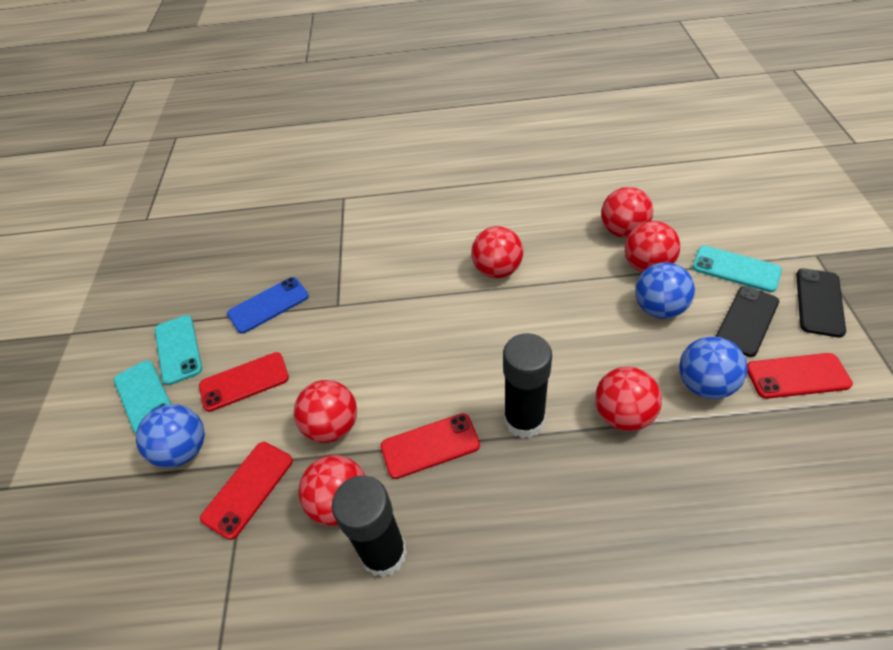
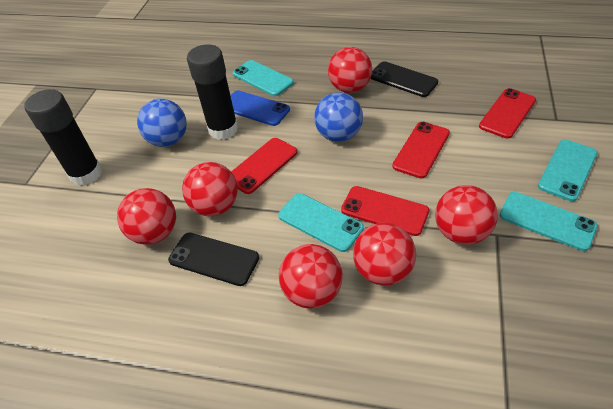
blue ball: 3 -> 2
turquoise phone: 3 -> 4

